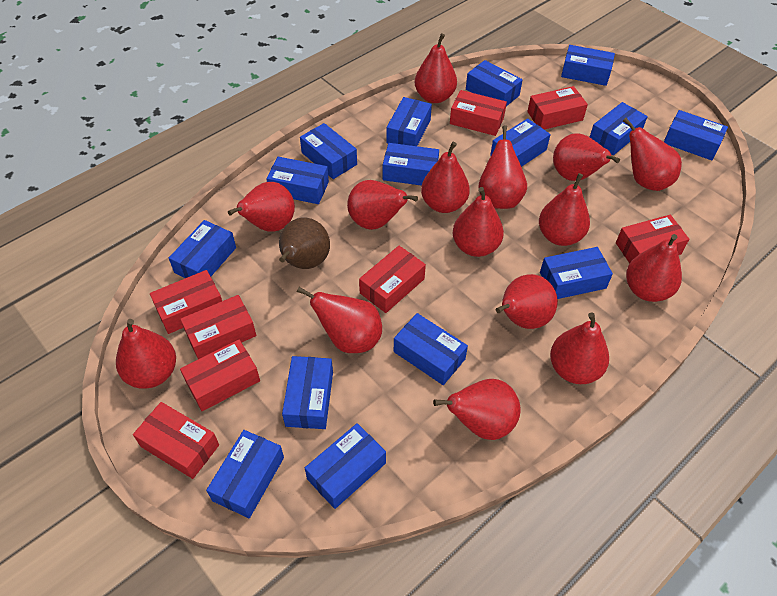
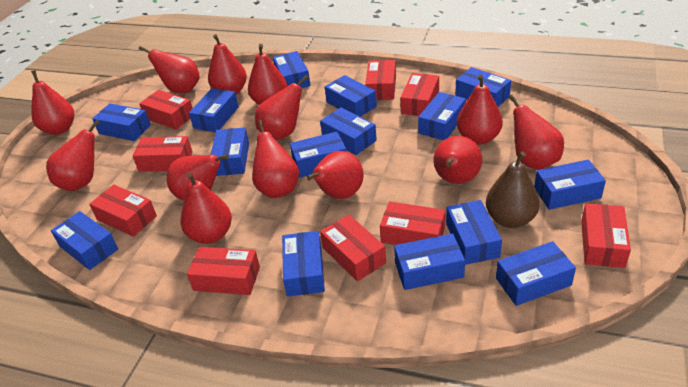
red box: 8 -> 9
red pear: 15 -> 13

